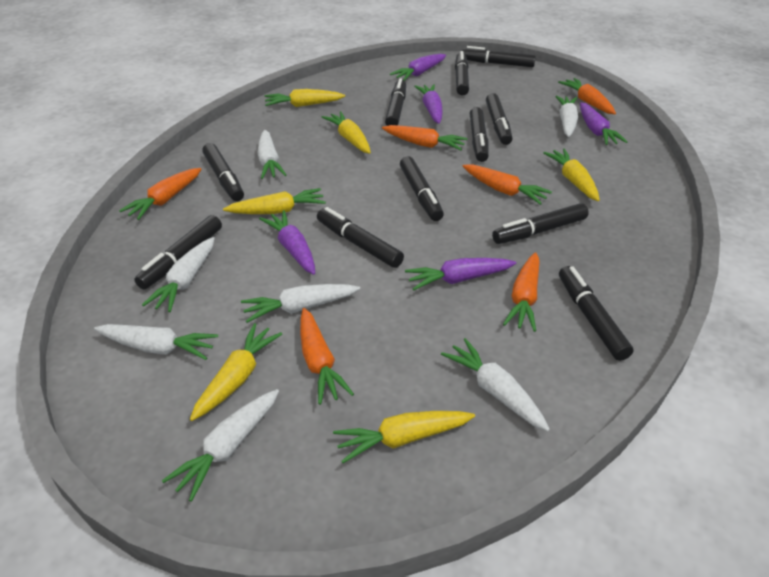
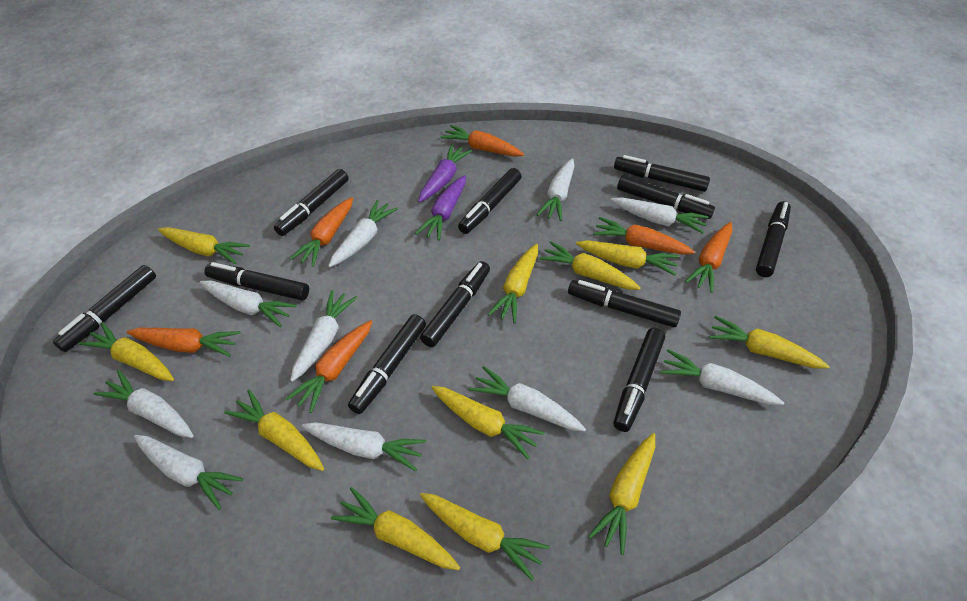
purple carrot: 5 -> 2
white carrot: 7 -> 10
yellow carrot: 6 -> 11

